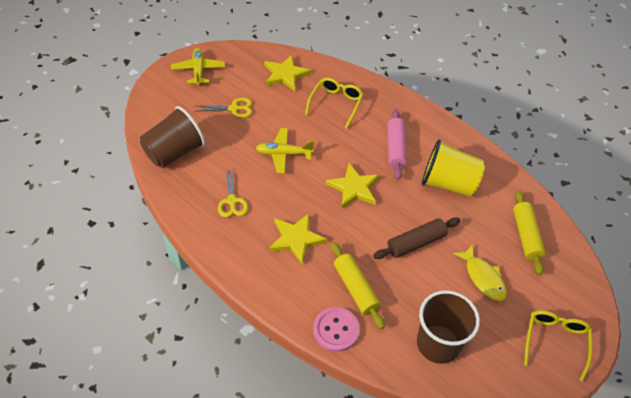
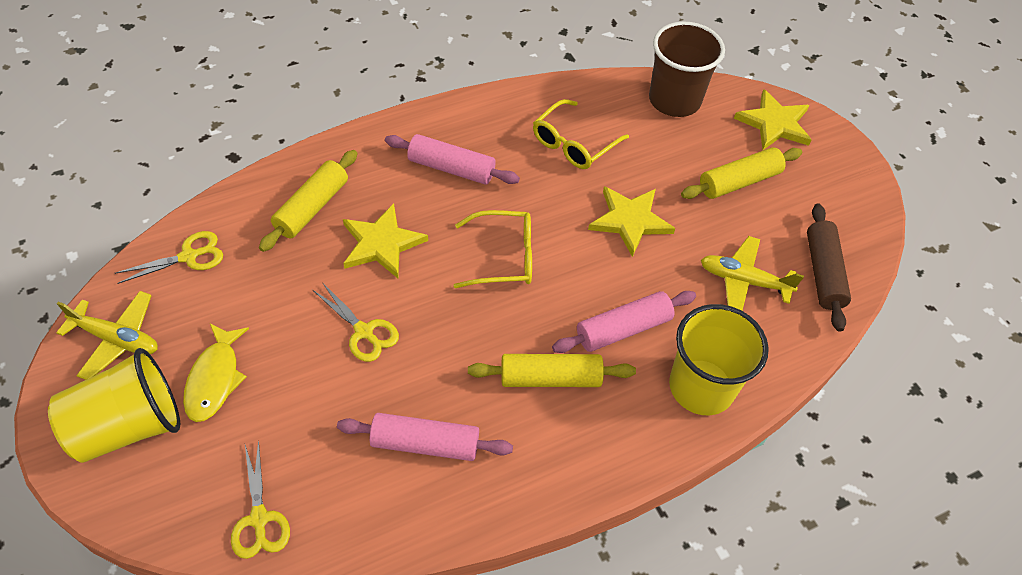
brown cup: 2 -> 1
pink button: 1 -> 0
pink rolling pin: 1 -> 3
yellow cup: 1 -> 2
yellow rolling pin: 2 -> 3
yellow scissors: 2 -> 3

